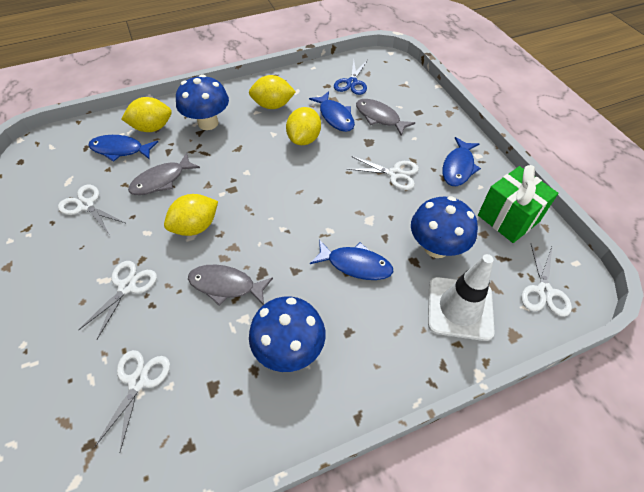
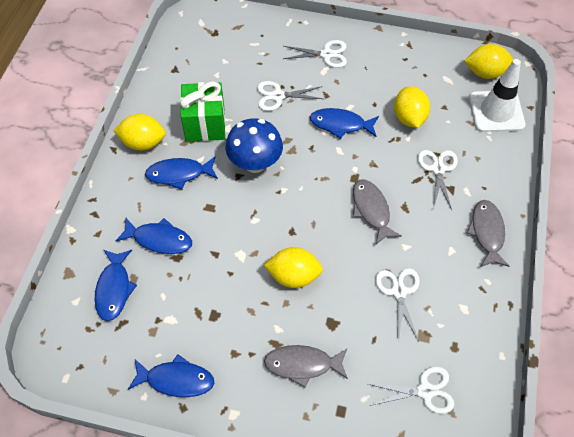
blue fish: 4 -> 5
blue mushroom: 3 -> 1
blue scissors: 1 -> 0

